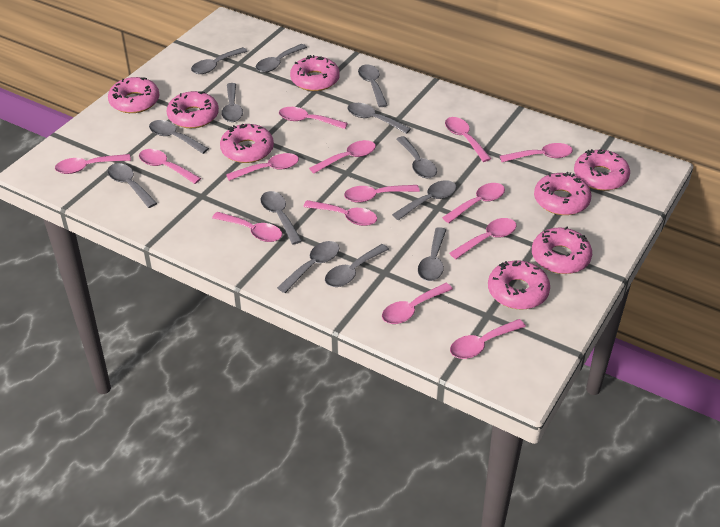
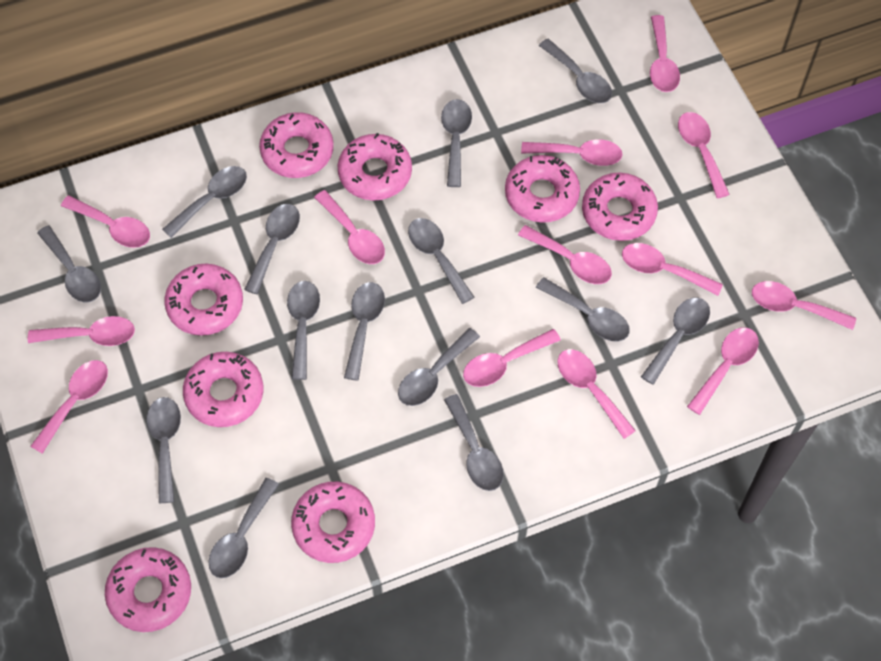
grey spoon: 13 -> 14
pink spoon: 14 -> 13

